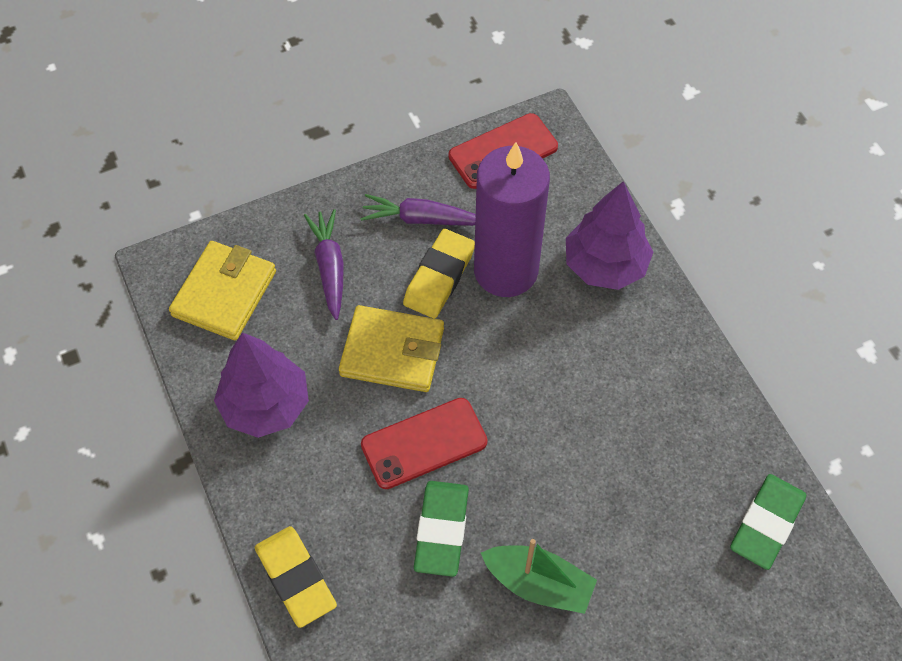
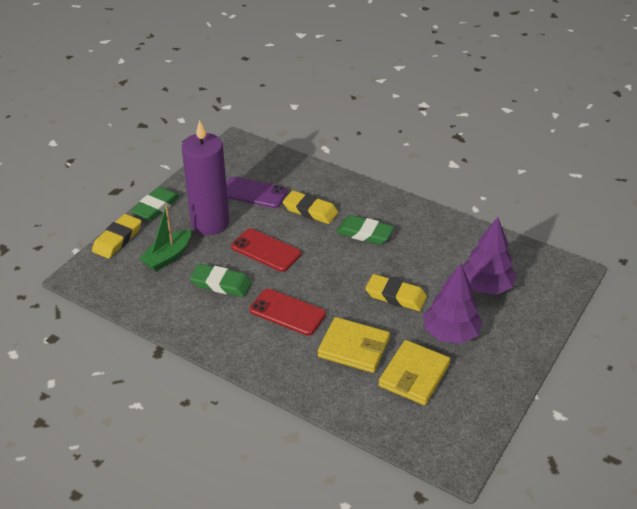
green eraser: 2 -> 3
purple carrot: 2 -> 0
purple phone: 0 -> 1
yellow eraser: 2 -> 3

